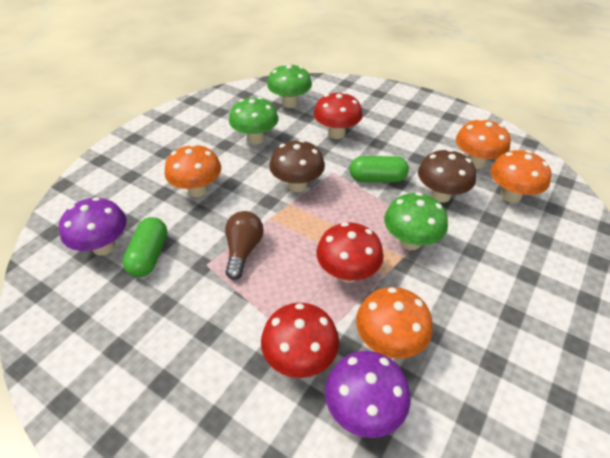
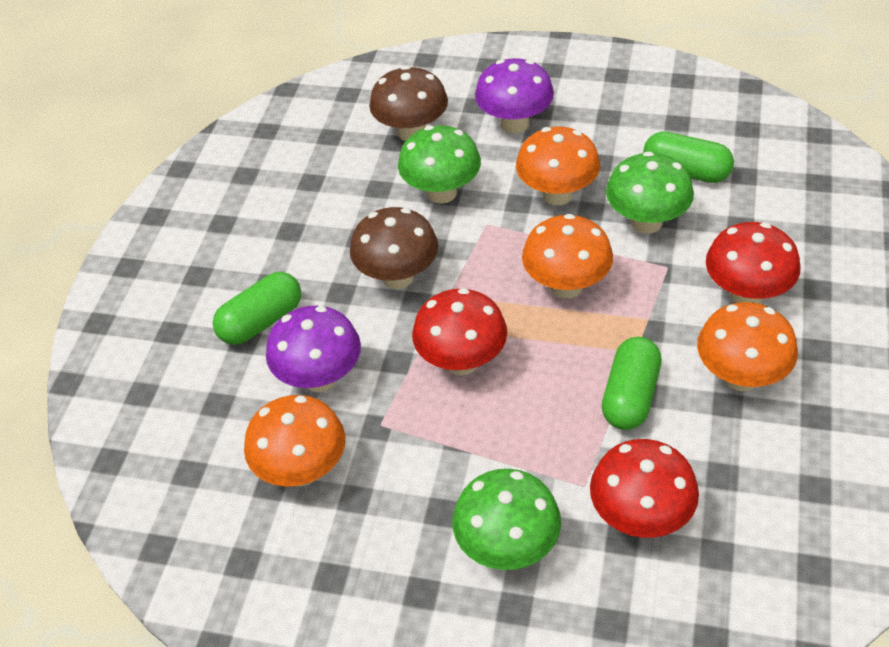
brown light bulb: 1 -> 0
green capsule: 2 -> 3

